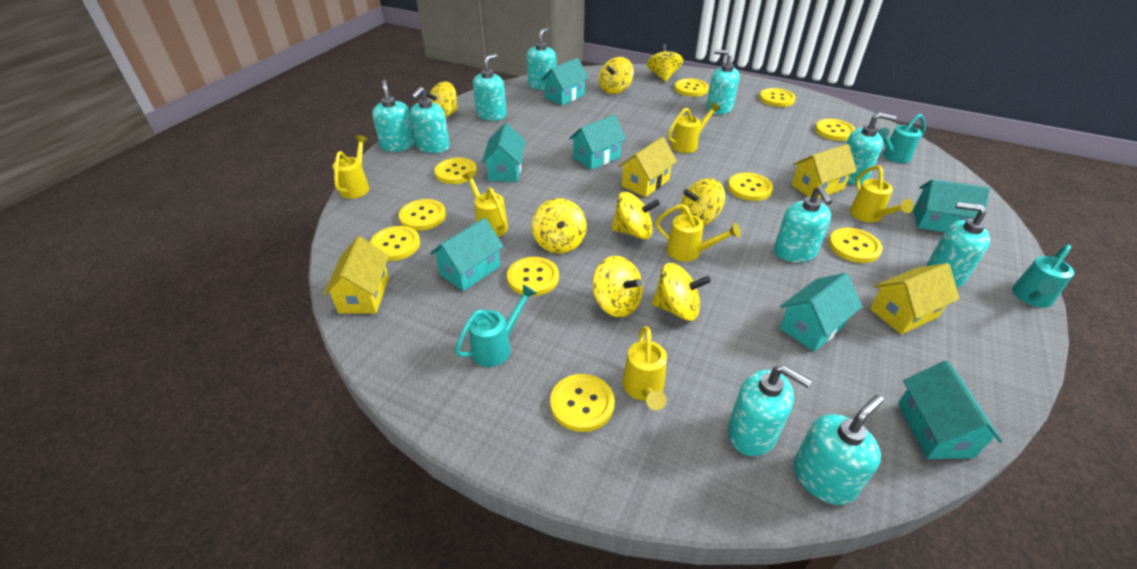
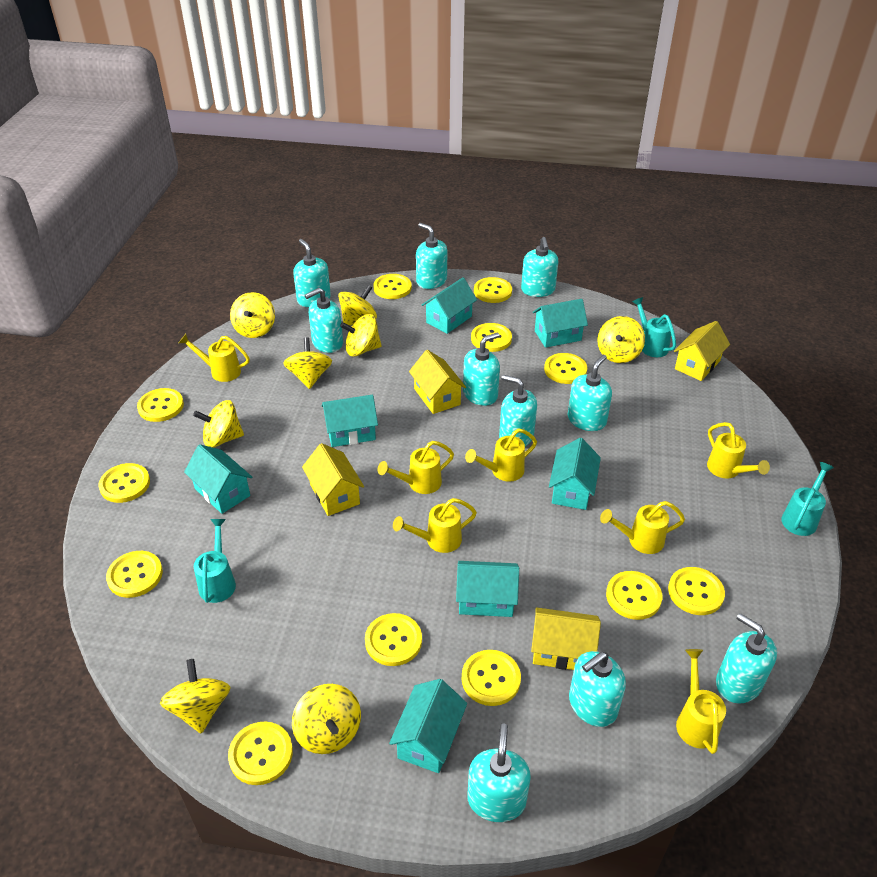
yellow button: 10 -> 12
yellow watering can: 6 -> 7

